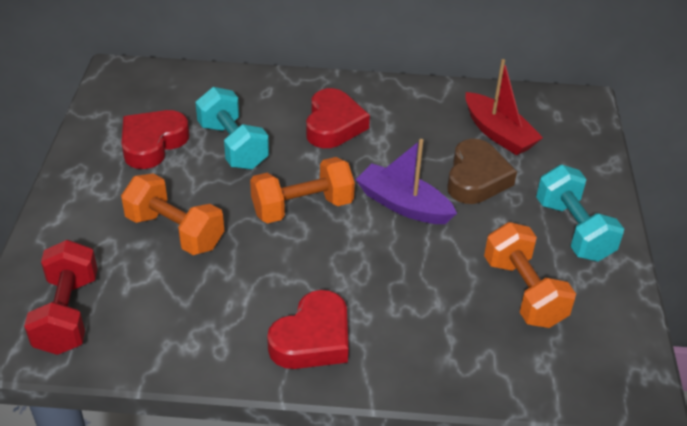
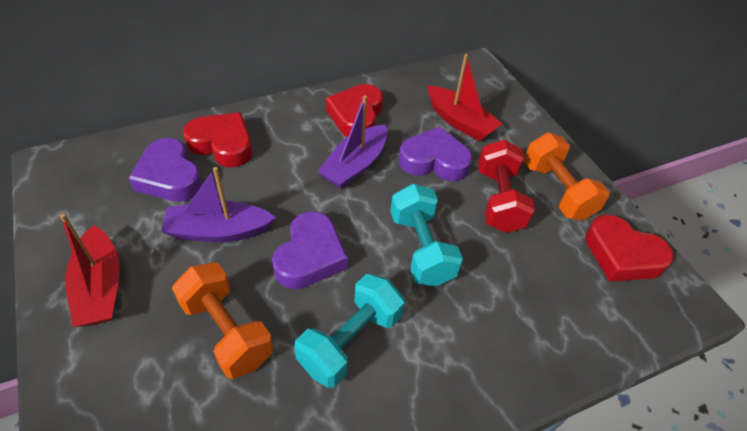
brown heart: 1 -> 0
orange dumbbell: 3 -> 2
purple boat: 1 -> 2
purple heart: 0 -> 3
red boat: 1 -> 2

